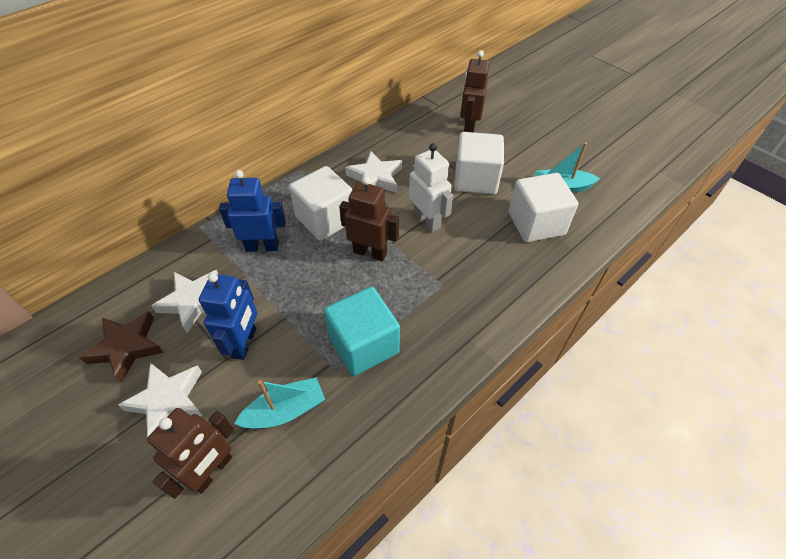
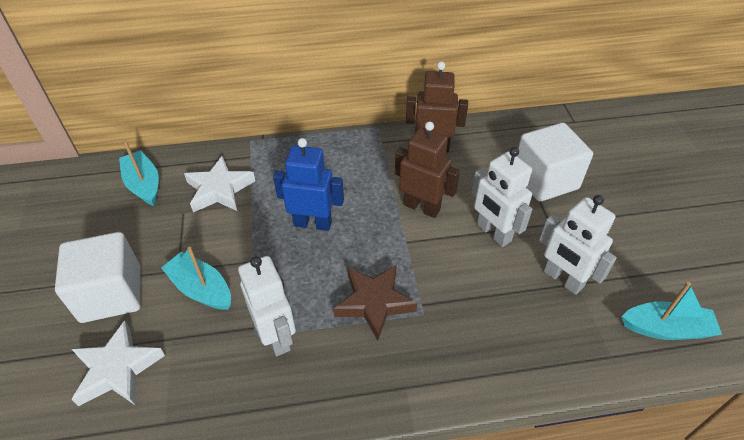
blue robot: 2 -> 1
brown robot: 3 -> 2
turquoise boat: 2 -> 3
turquoise cube: 1 -> 0
white cube: 3 -> 2
white robot: 1 -> 3
white star: 3 -> 2

